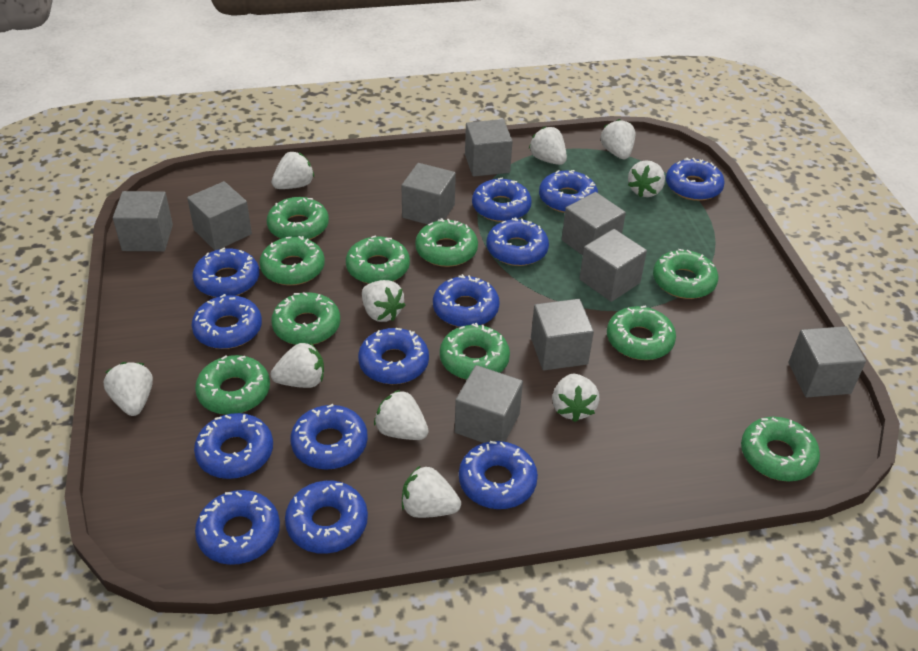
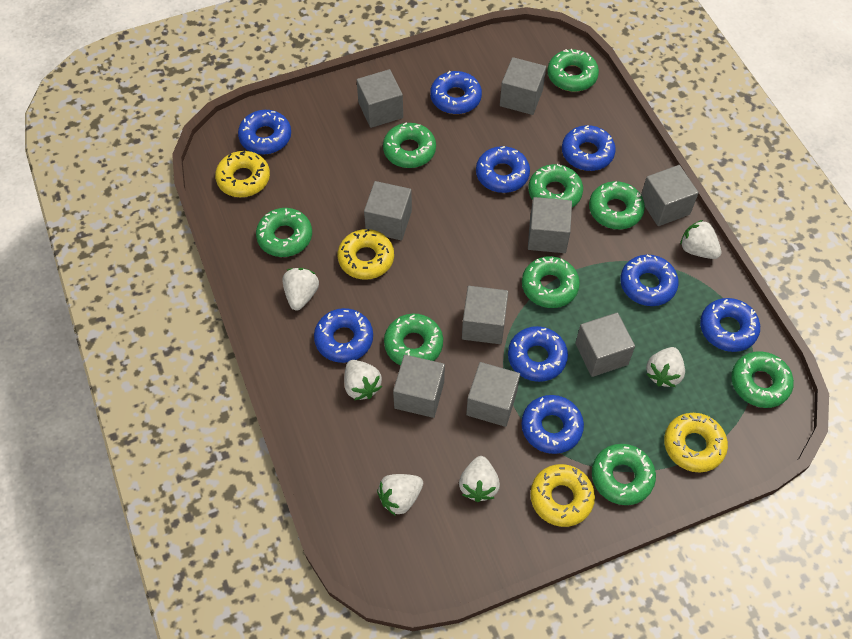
blue donut: 13 -> 9
green donut: 10 -> 9
white strawberry: 10 -> 6
yellow donut: 0 -> 4

